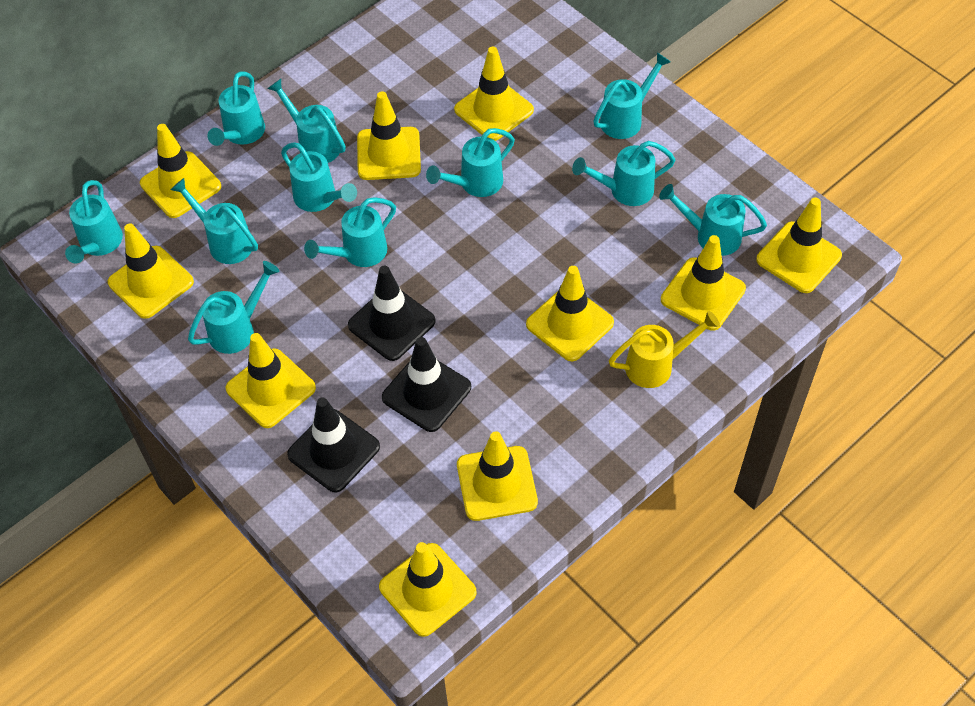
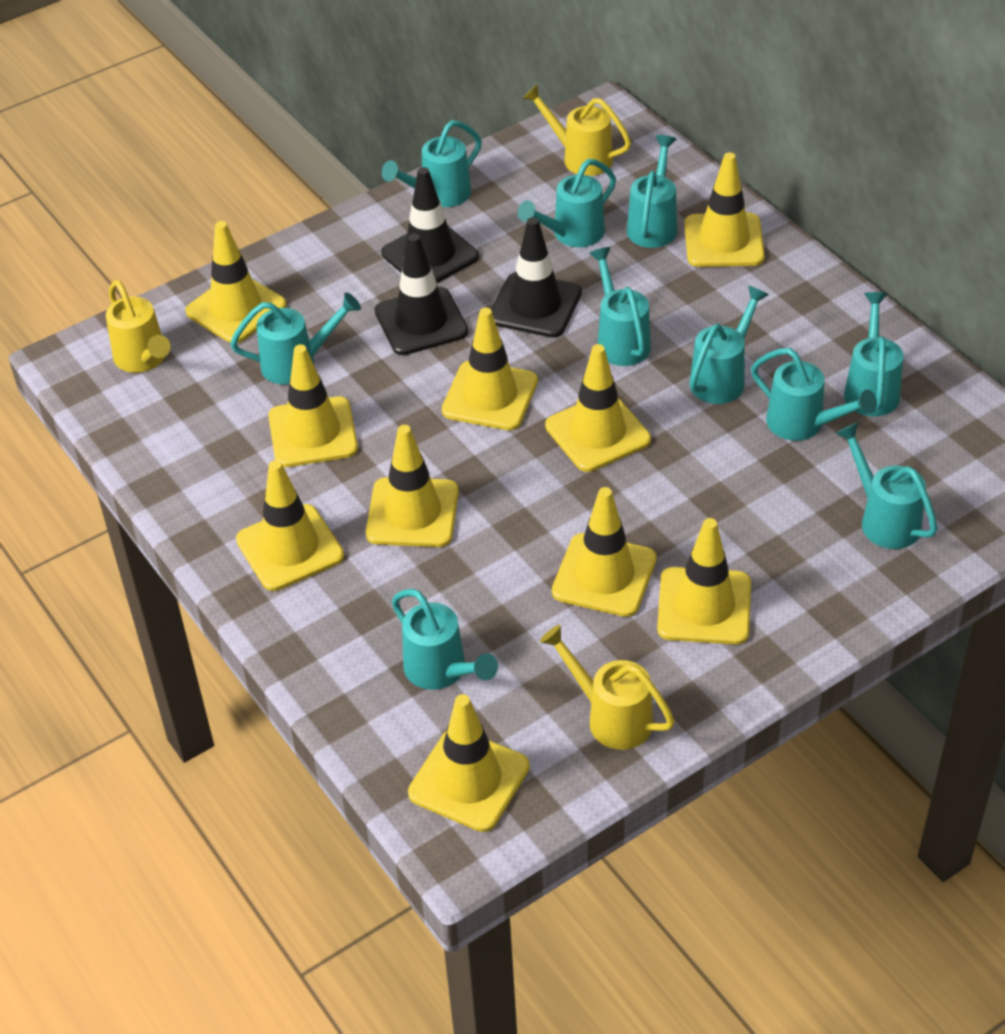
turquoise watering can: 11 -> 10
yellow watering can: 1 -> 3

